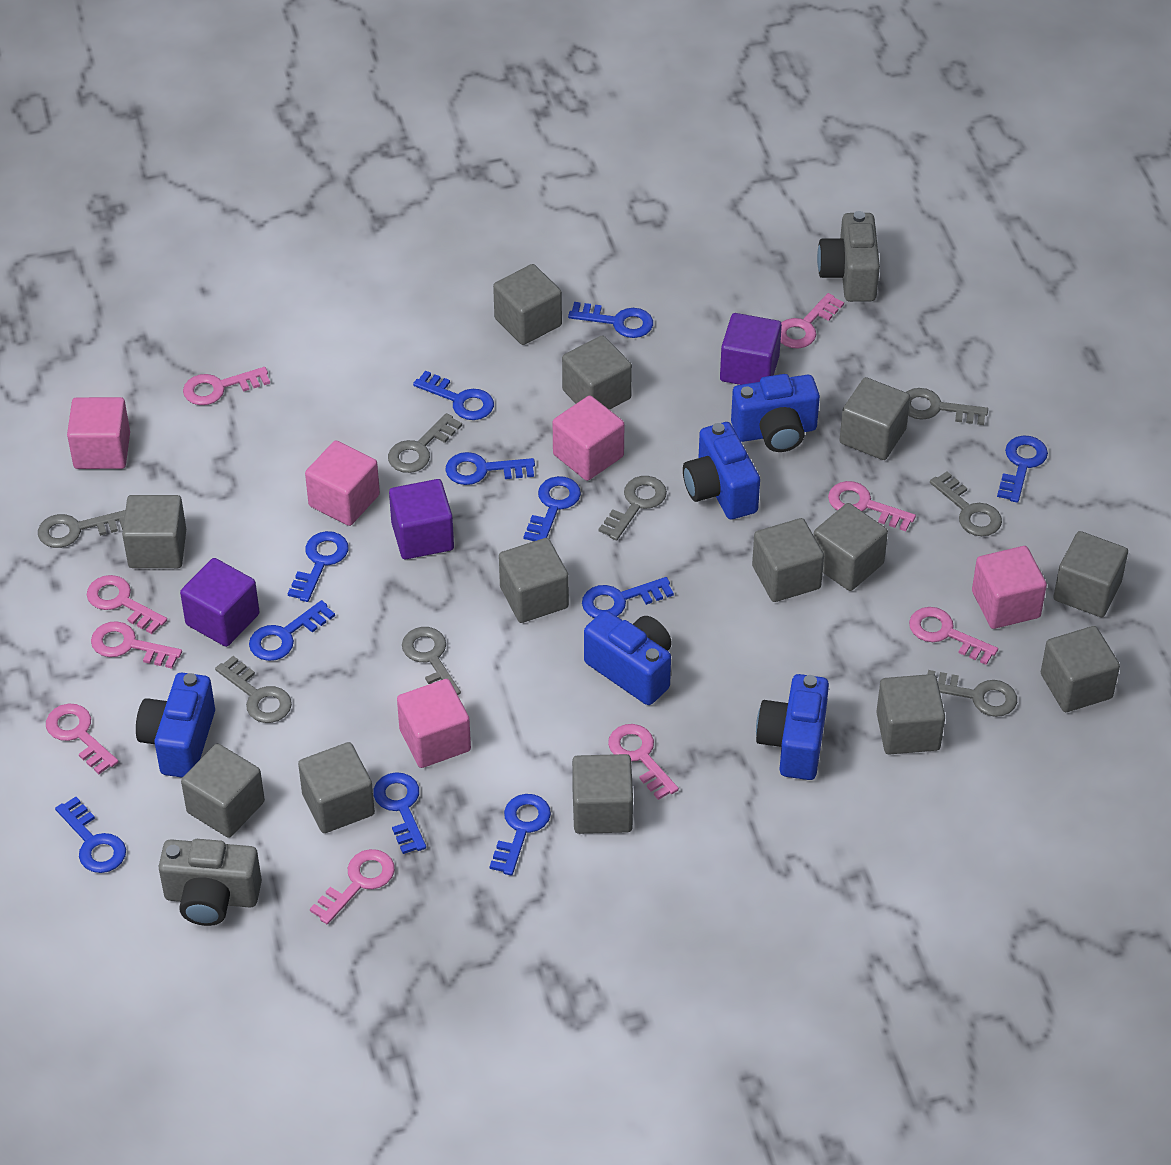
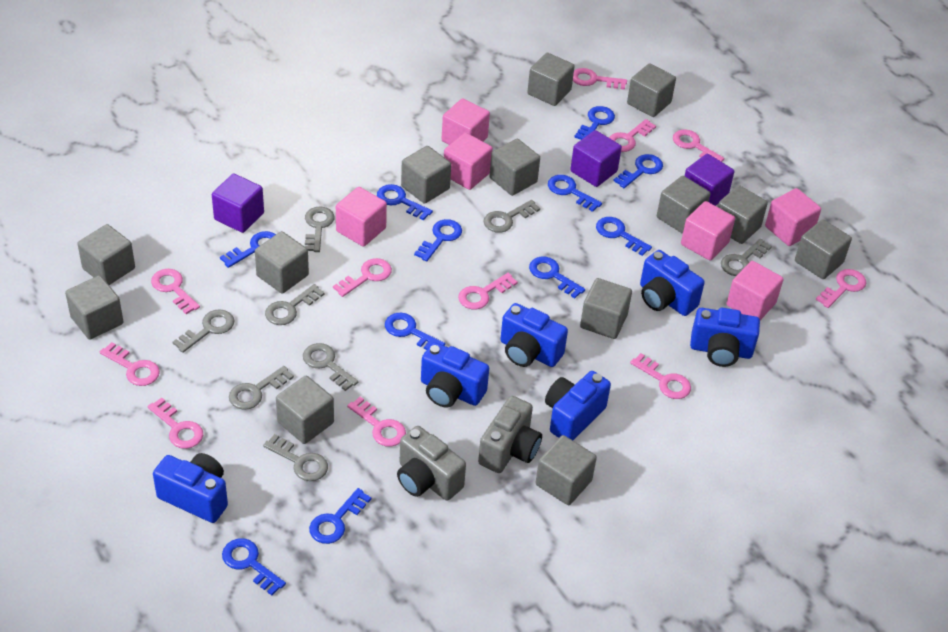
blue camera: 5 -> 6
pink cube: 5 -> 6
pink key: 9 -> 11

